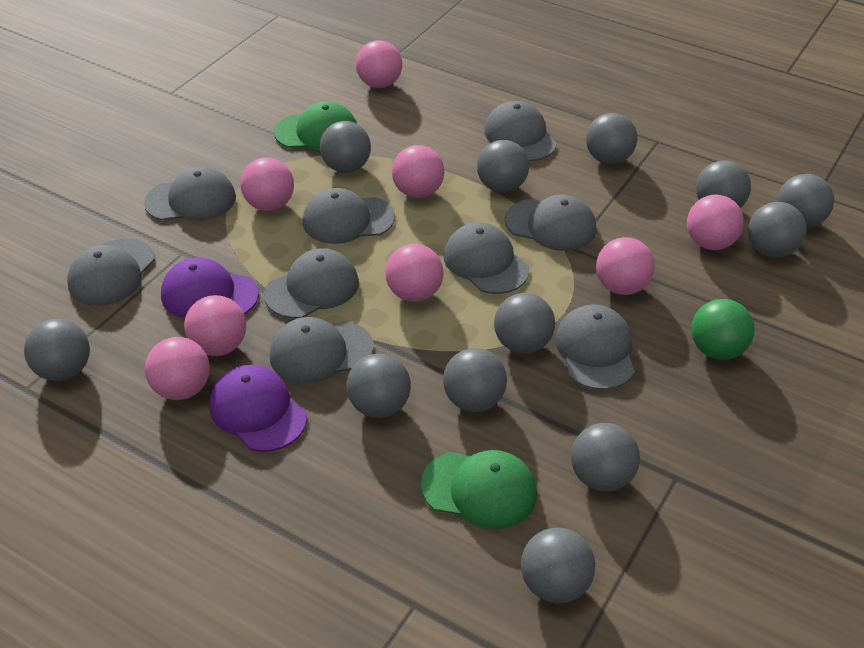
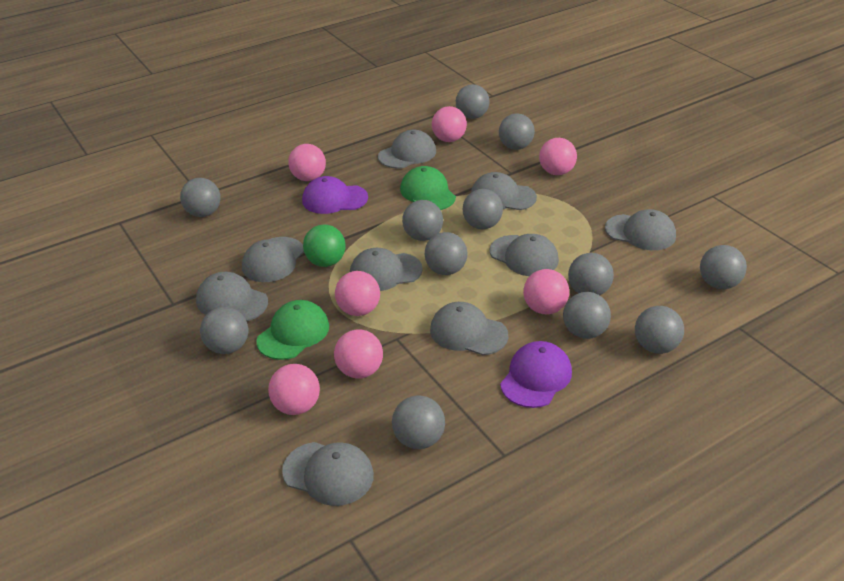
pink ball: 8 -> 7

